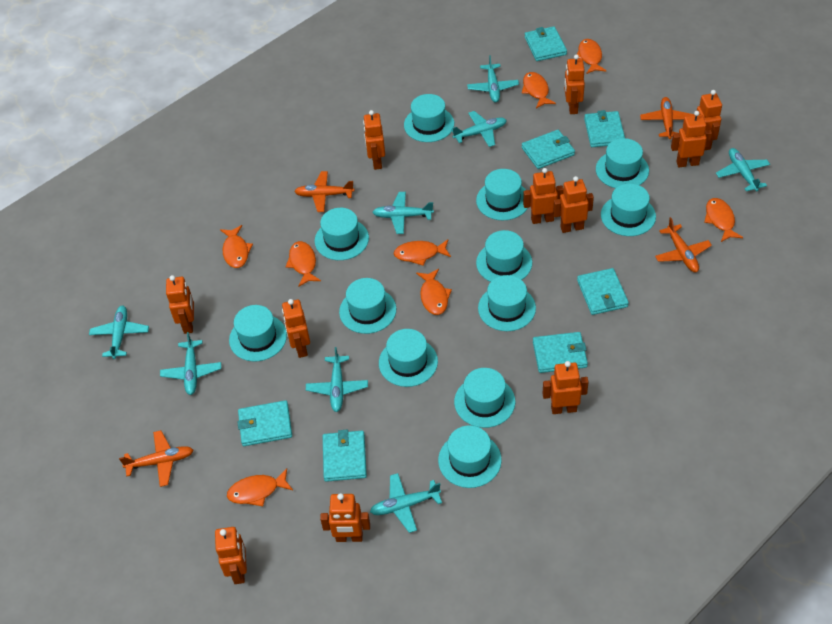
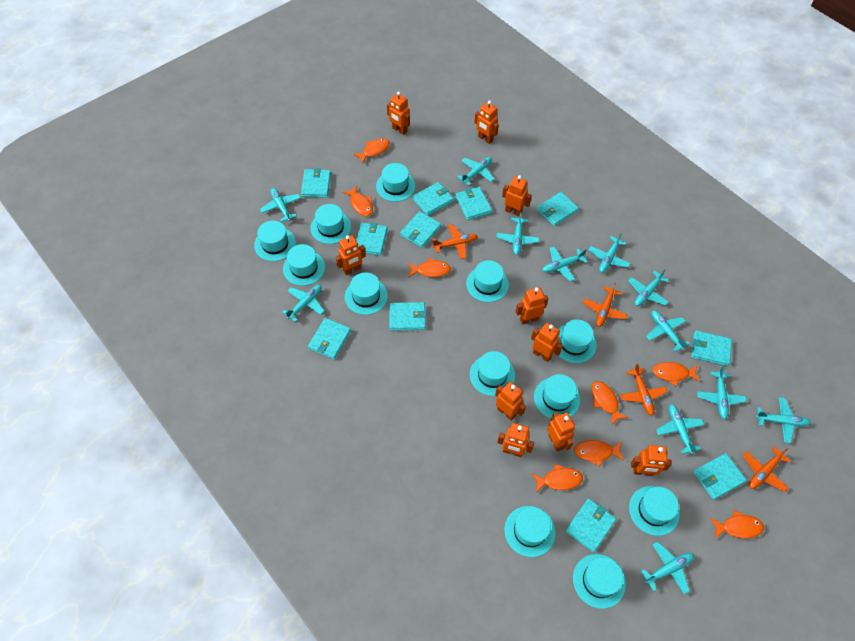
orange robot: 11 -> 10
turquoise plane: 8 -> 12
turquoise wallet: 7 -> 11

